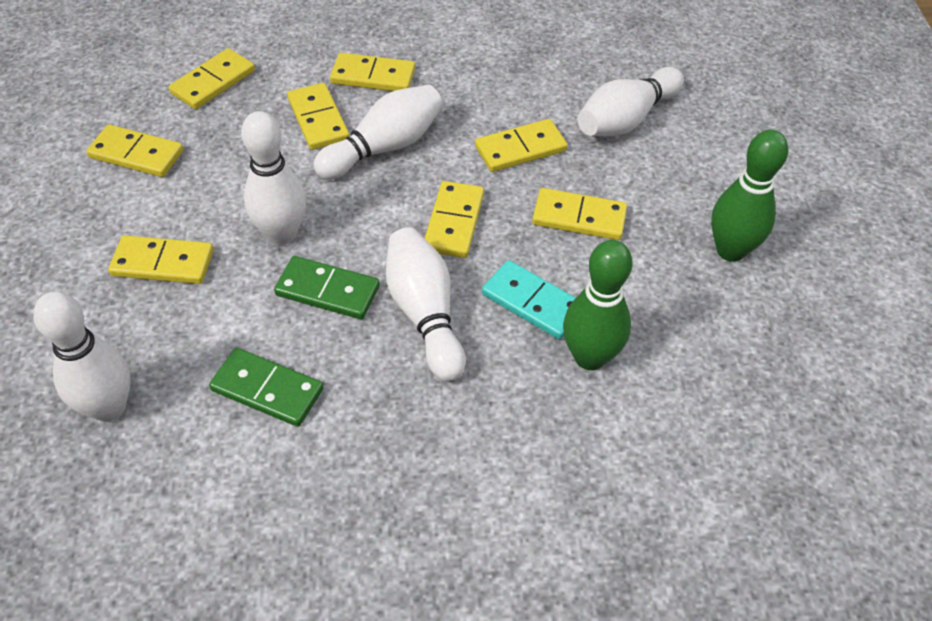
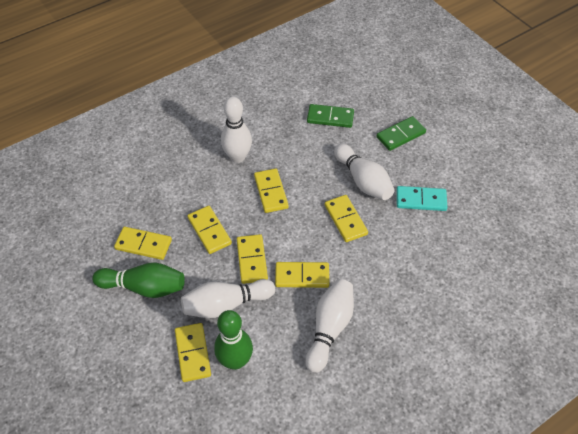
white bowling pin: 5 -> 4
yellow domino: 8 -> 7

